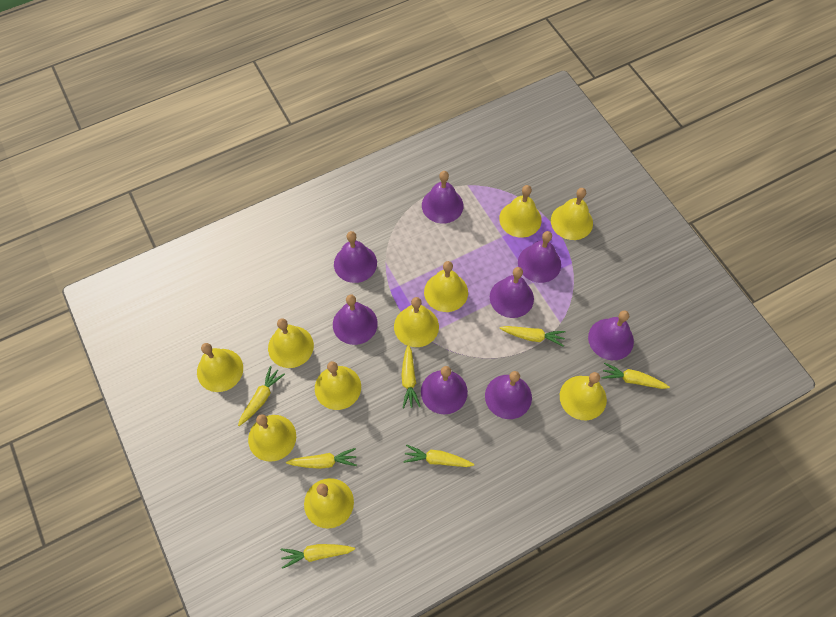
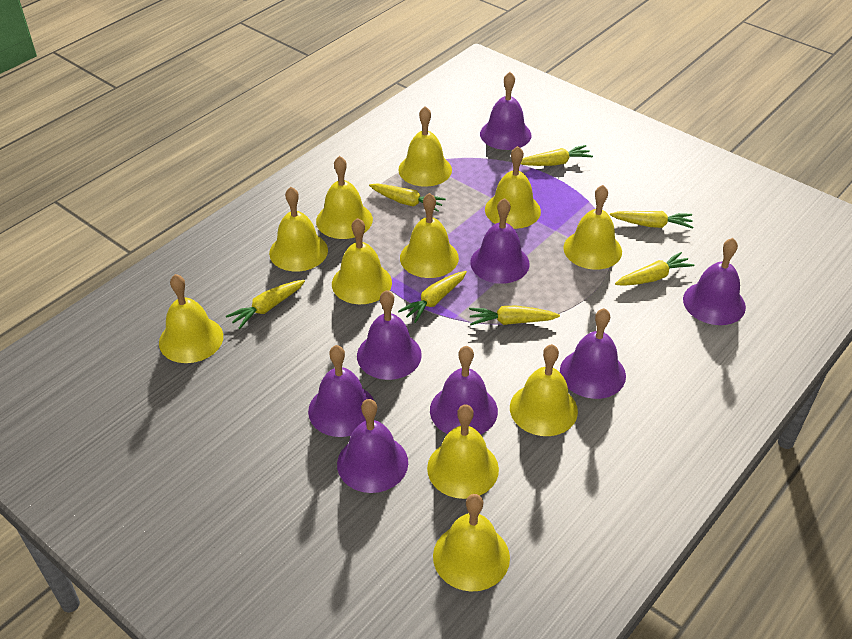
yellow bell: 10 -> 11

